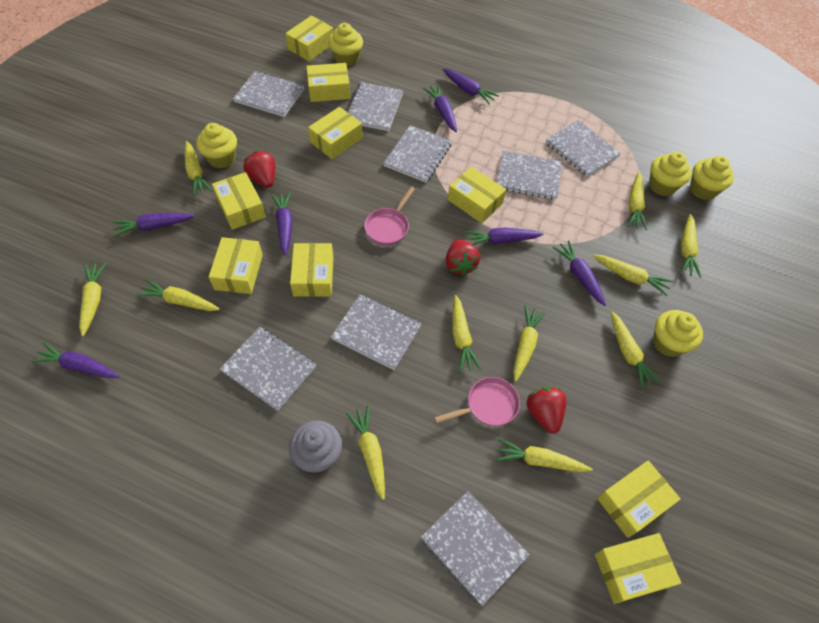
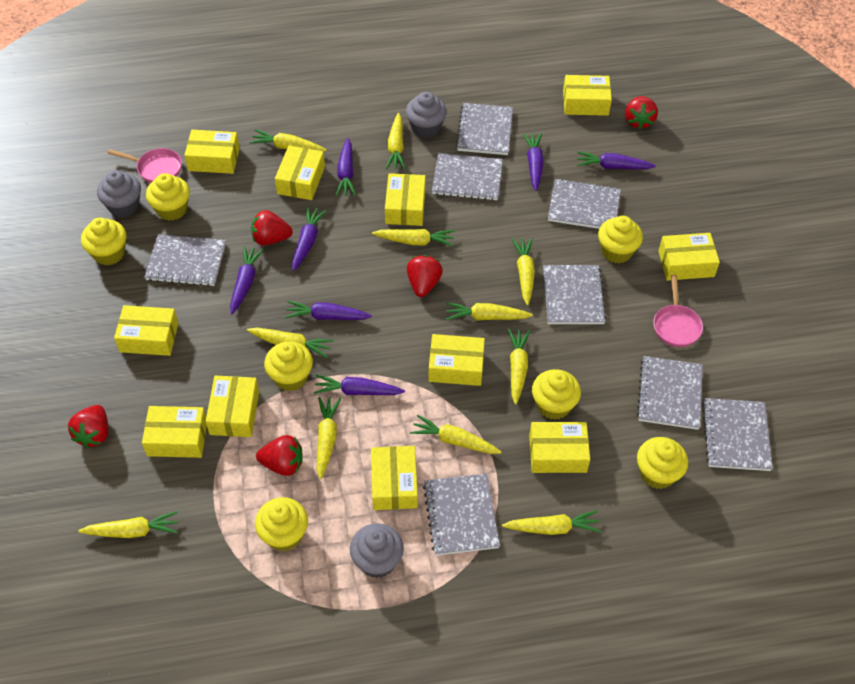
grey cupcake: 1 -> 3
red strawberry: 3 -> 5
yellow box: 9 -> 11
yellow cupcake: 5 -> 7

